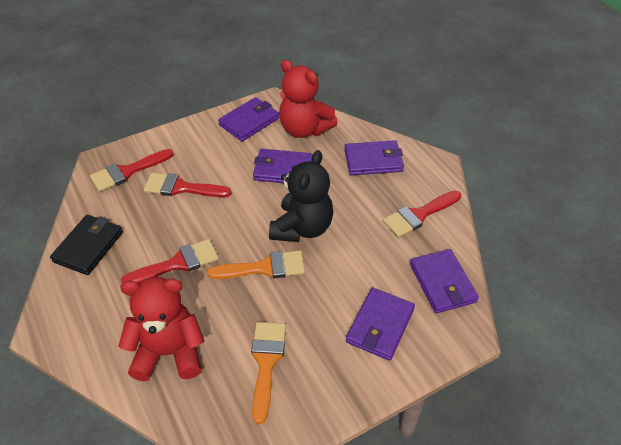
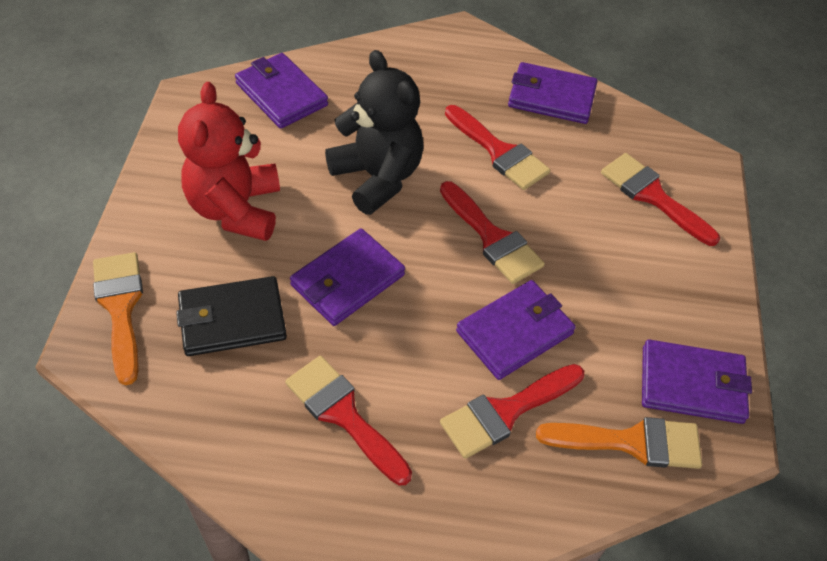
red brush: 4 -> 5
red teddy bear: 2 -> 1

